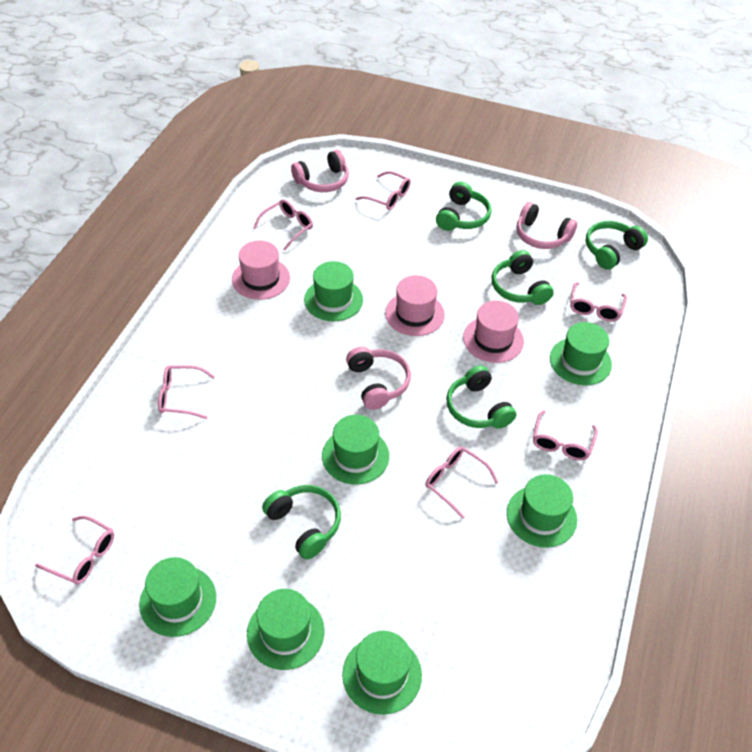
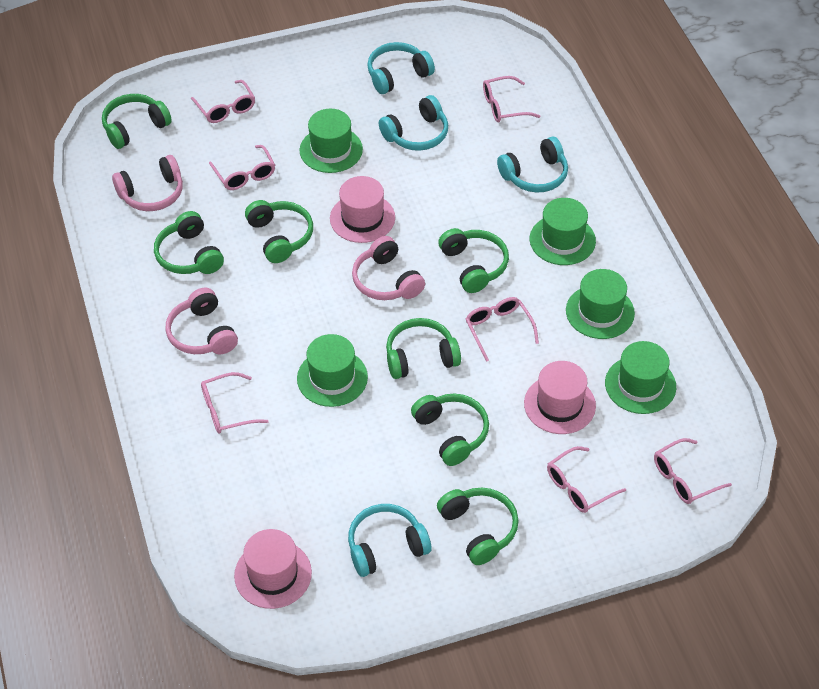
green hat: 7 -> 5
green headphones: 5 -> 7
turquoise headphones: 0 -> 4

